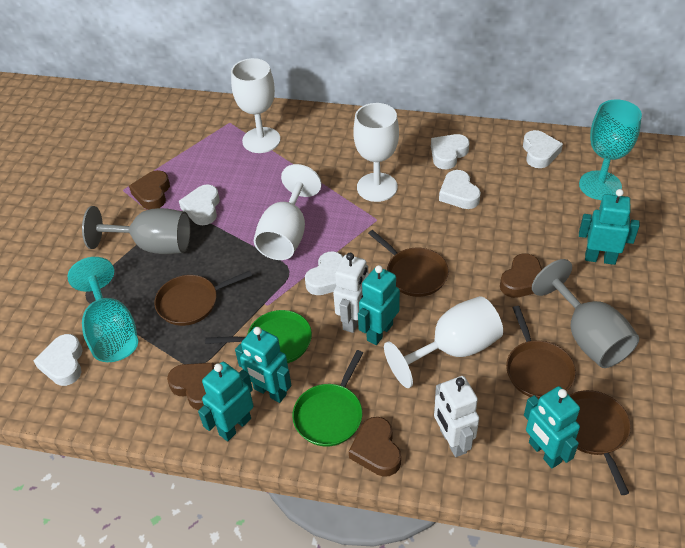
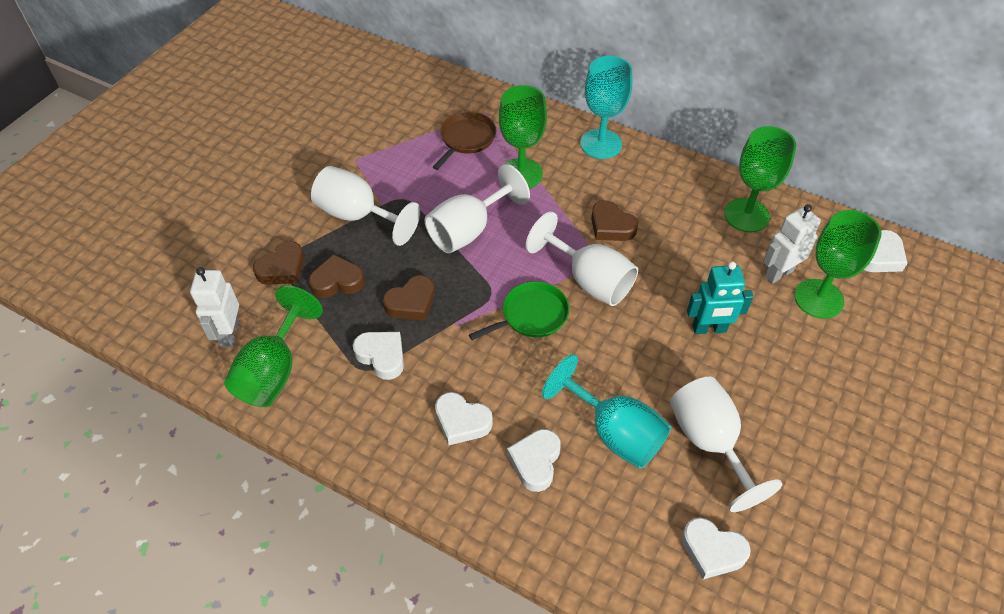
brown pan: 4 -> 1
green goblet: 0 -> 4
green pan: 2 -> 1
grey goblet: 2 -> 0
turquoise robot: 5 -> 1
white heart: 6 -> 5

